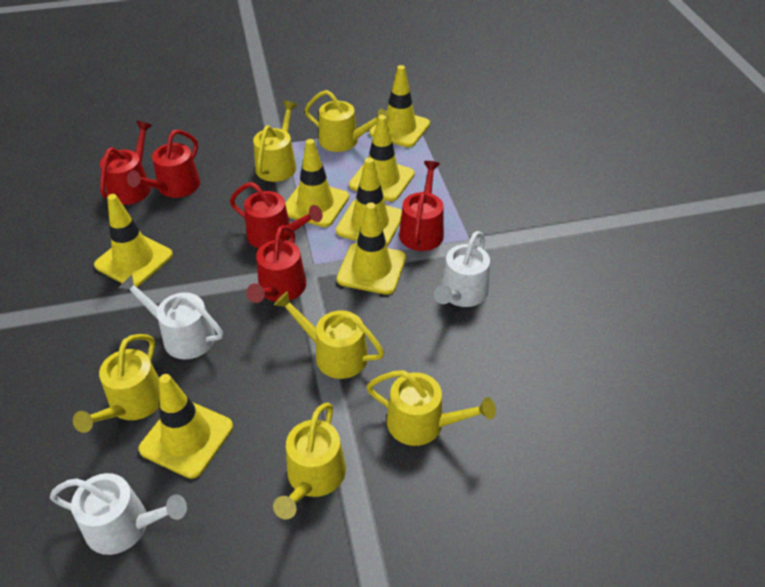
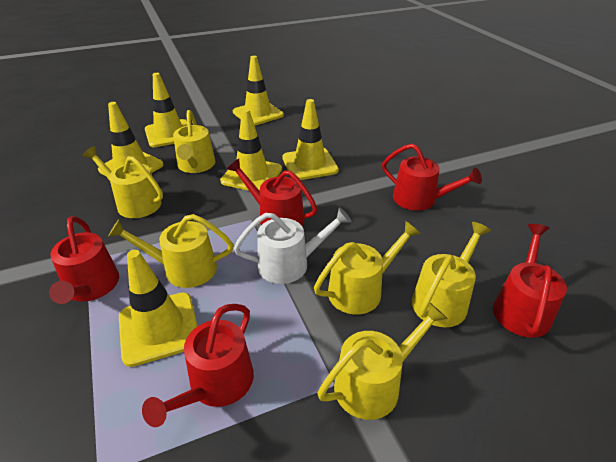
white watering can: 3 -> 1
yellow traffic cone: 7 -> 6

